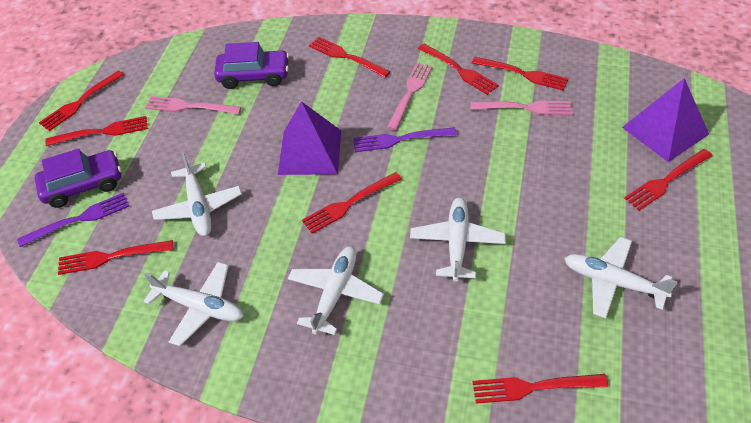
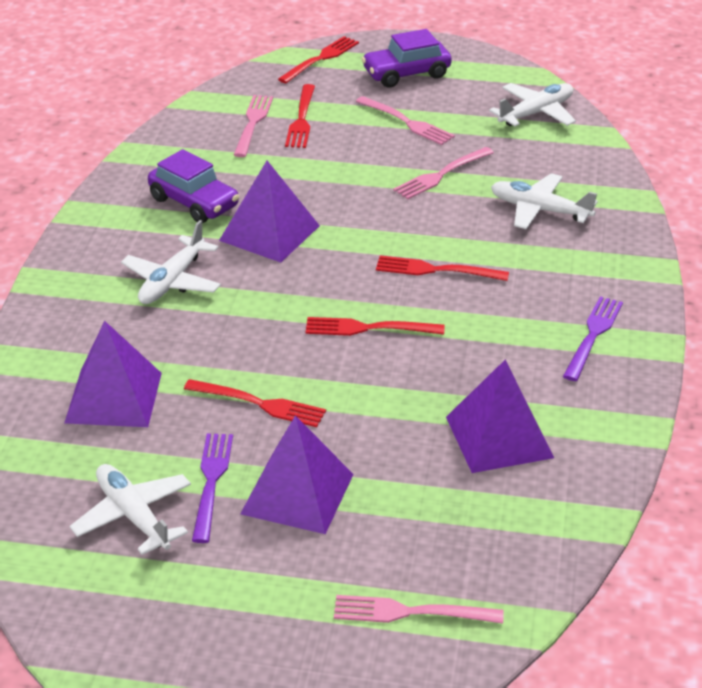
pink fork: 3 -> 4
purple pyramid: 2 -> 4
red fork: 9 -> 5
white plane: 5 -> 4

